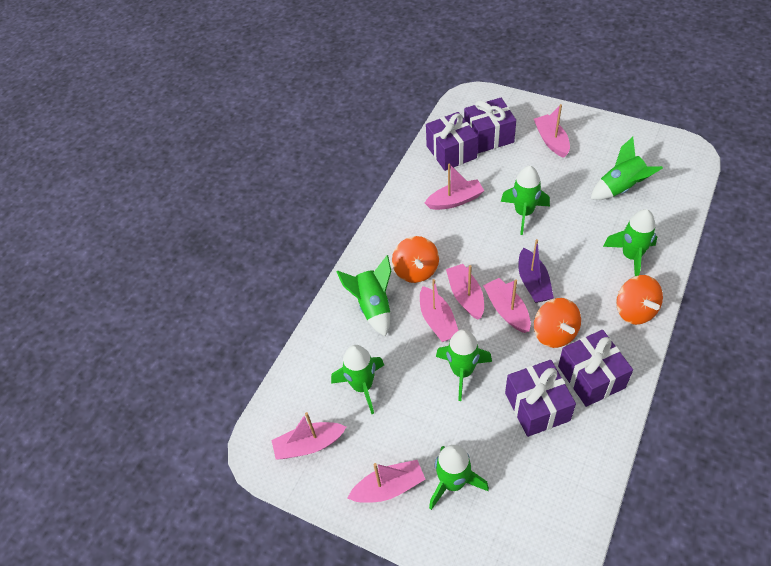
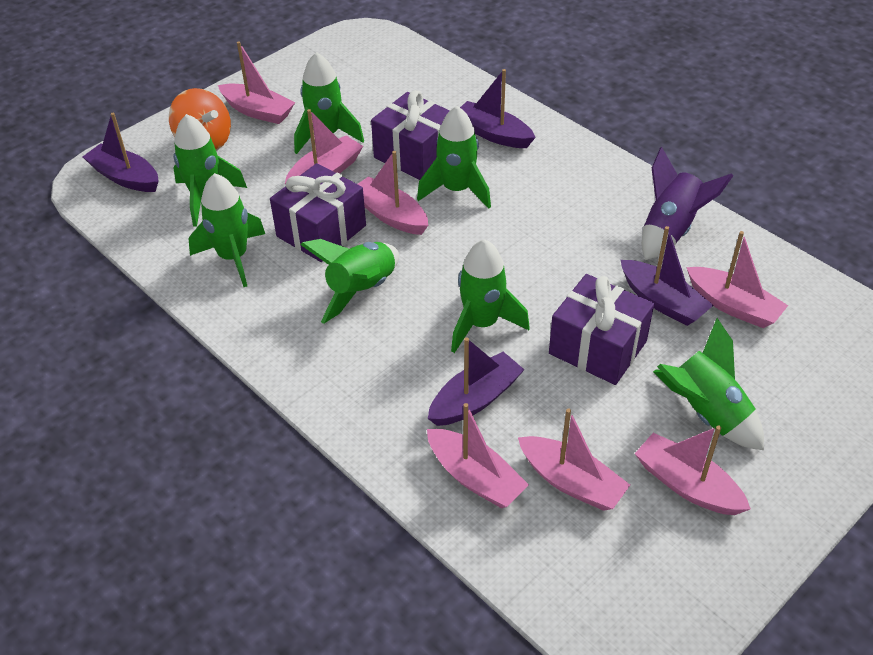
orange spinning top: 3 -> 1
purple boat: 1 -> 4
purple gift: 4 -> 3
purple rocket: 0 -> 1

